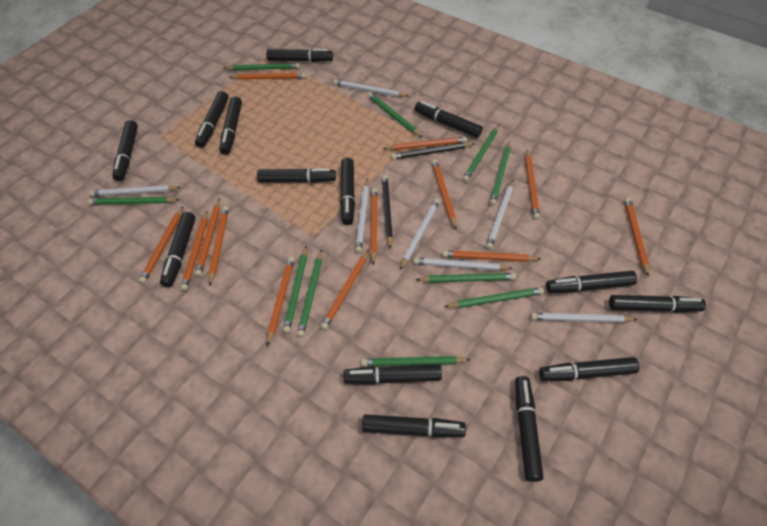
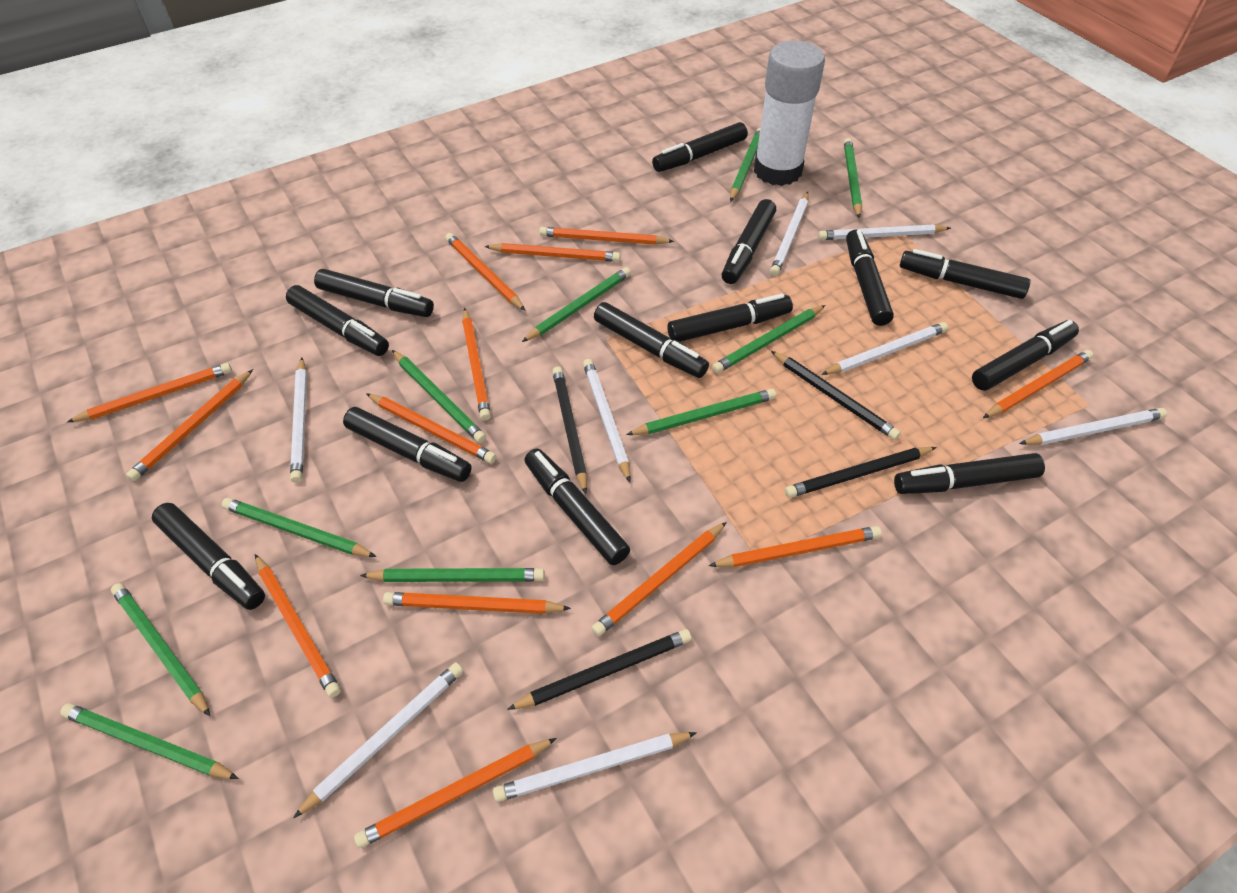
black marker: 14 -> 13
black pencil: 2 -> 4
white glue stick: 0 -> 1
white pencil: 7 -> 8

